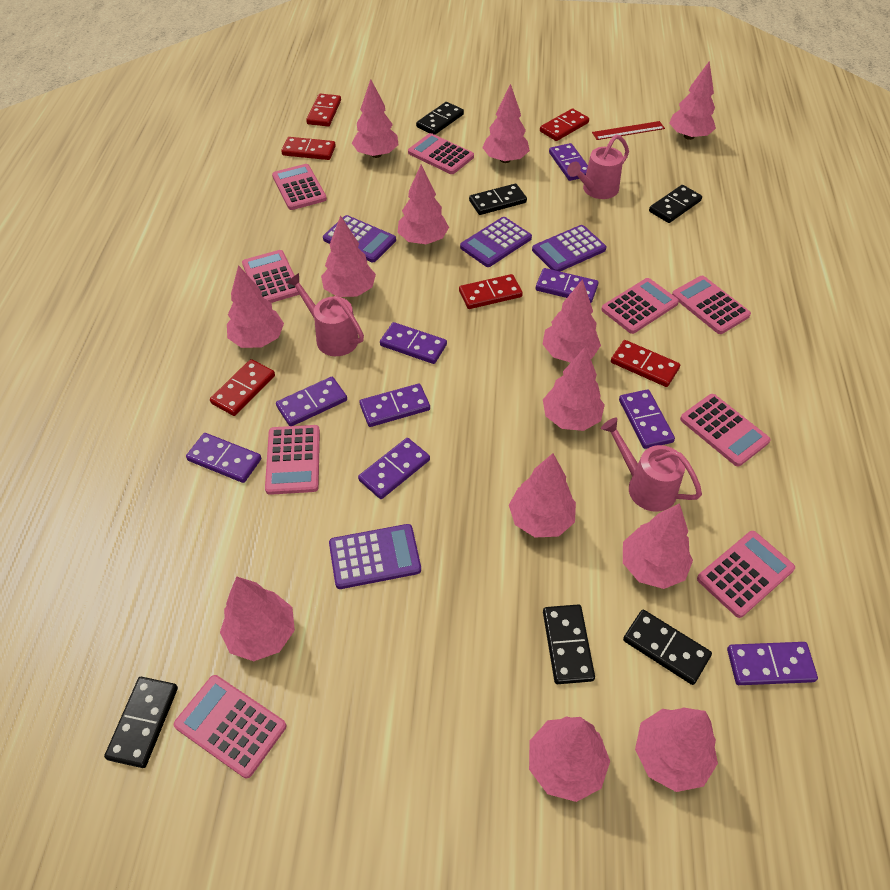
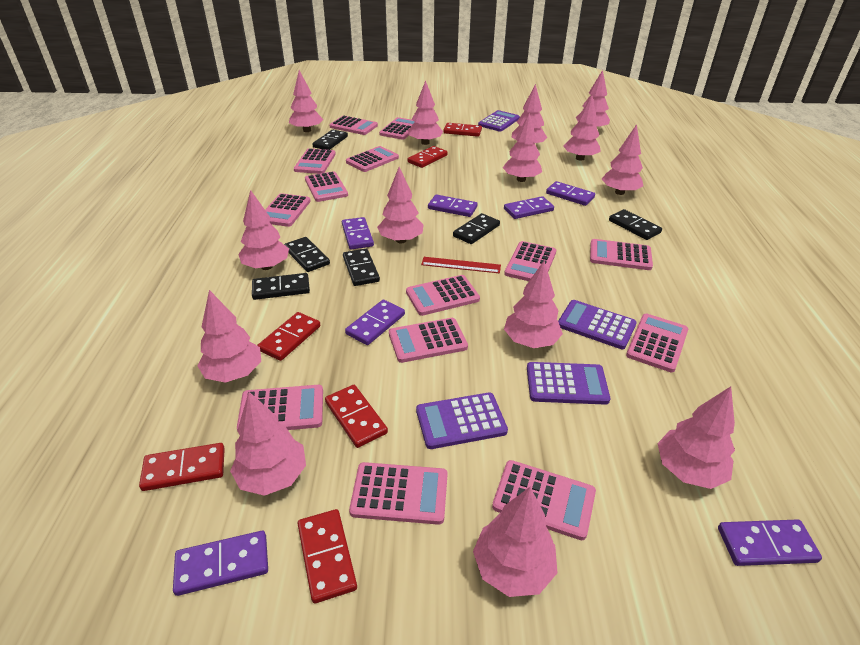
pink calculator: 9 -> 14
pink tree: 13 -> 14
pink watering can: 3 -> 0
purple domino: 9 -> 7

